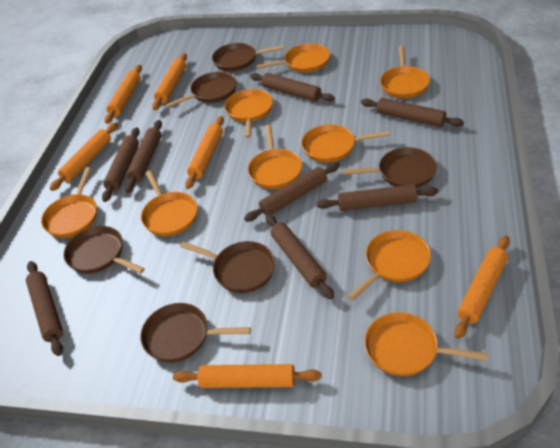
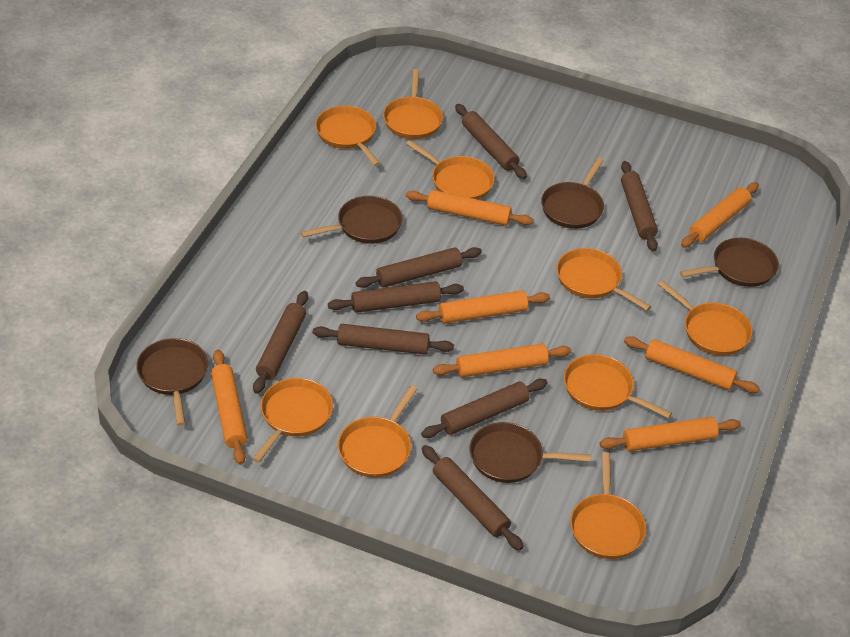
brown pan: 6 -> 5
orange rolling pin: 6 -> 7

